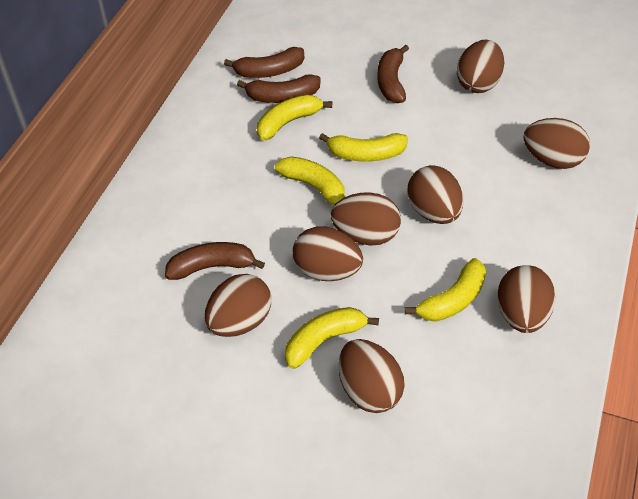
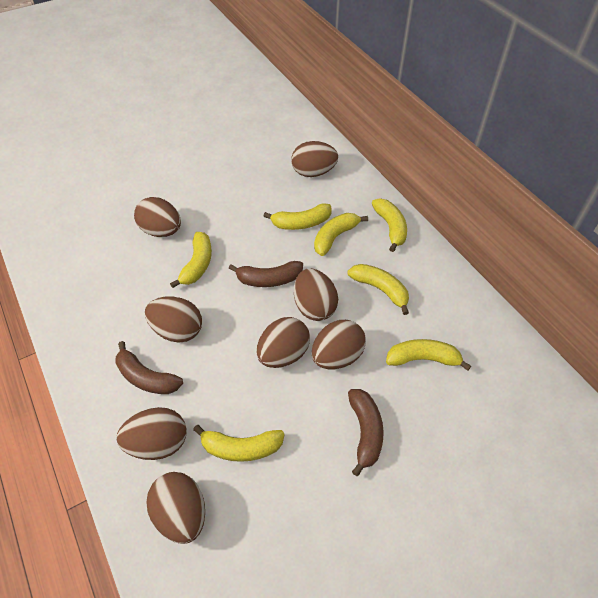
brown banana: 4 -> 3
yellow banana: 5 -> 7

